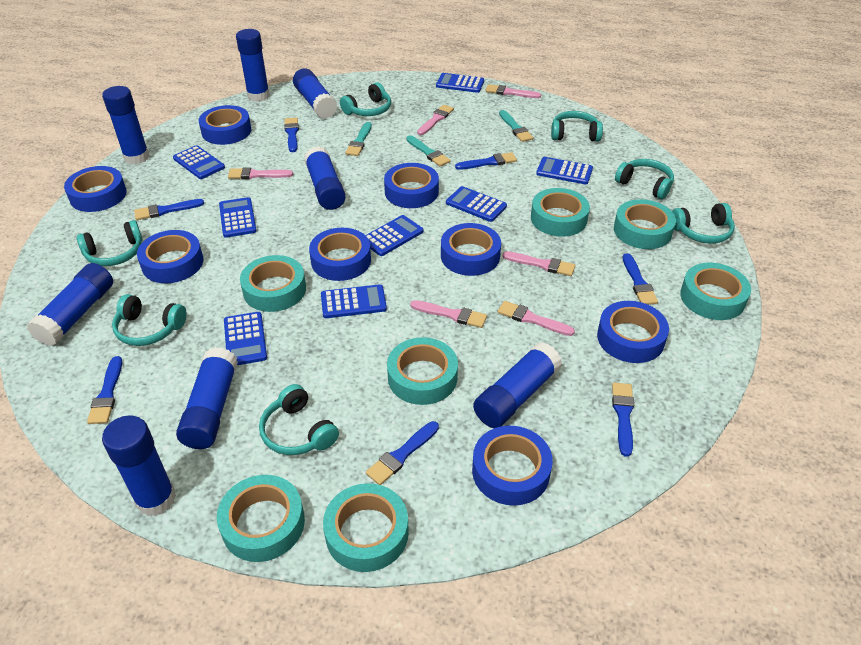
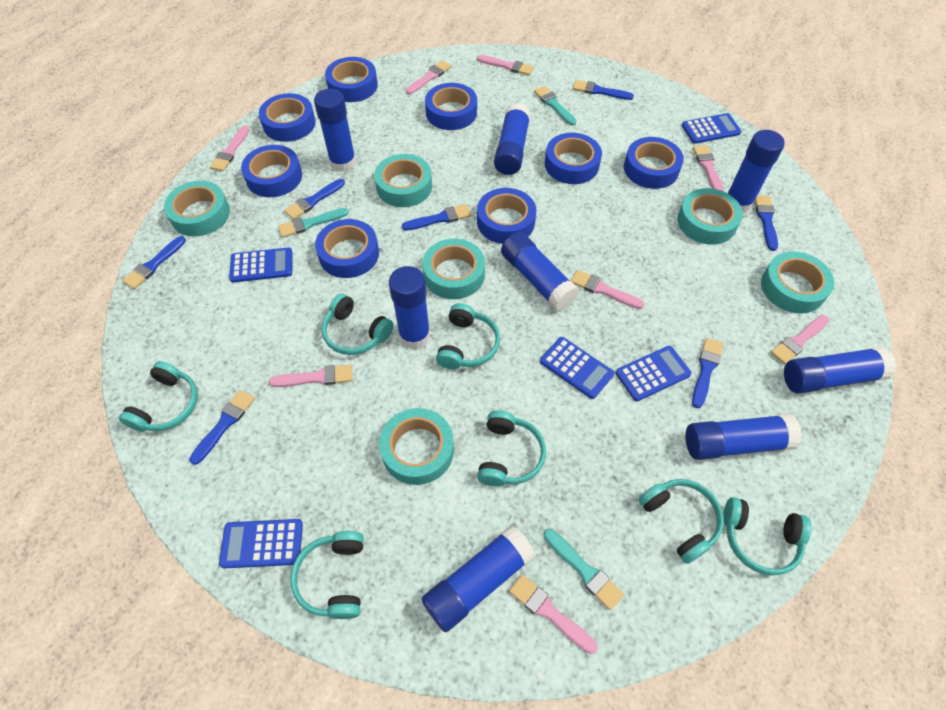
blue calculator: 8 -> 5
pink brush: 6 -> 8
turquoise tape: 7 -> 6

